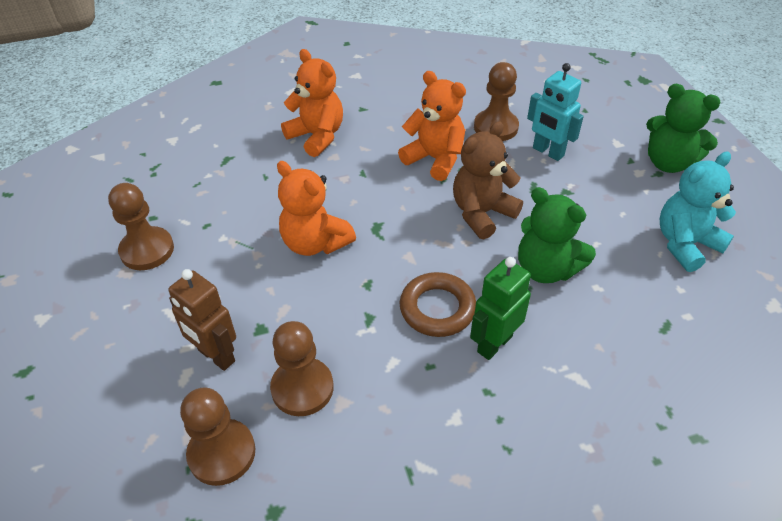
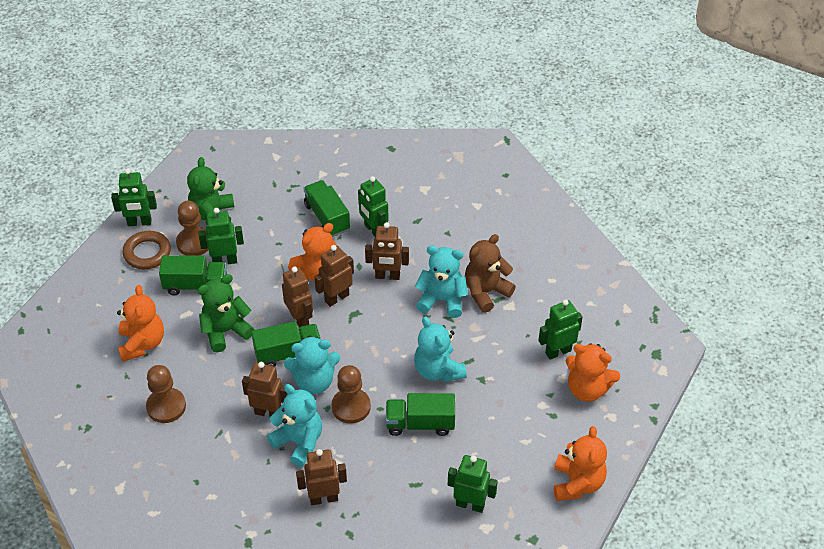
brown pawn: 4 -> 3
brown robot: 1 -> 5
green robot: 1 -> 5
green truck: 0 -> 4
orange teddy bear: 3 -> 4
turquoise robot: 1 -> 0
turquoise teddy bear: 1 -> 4

